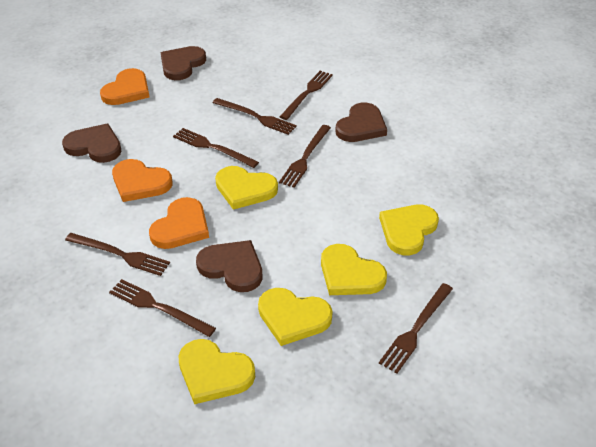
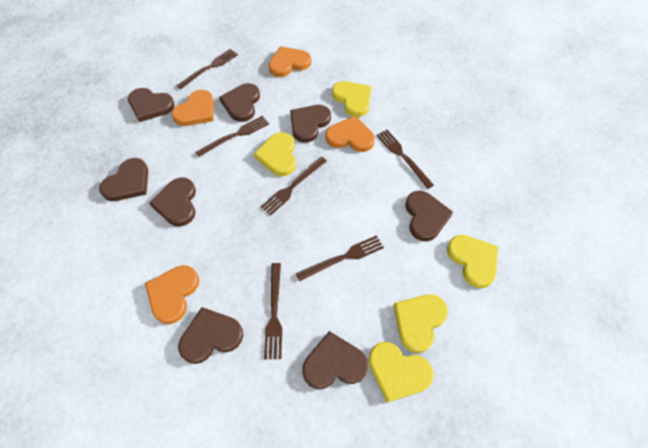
brown fork: 7 -> 6
brown heart: 4 -> 8
orange heart: 3 -> 4

